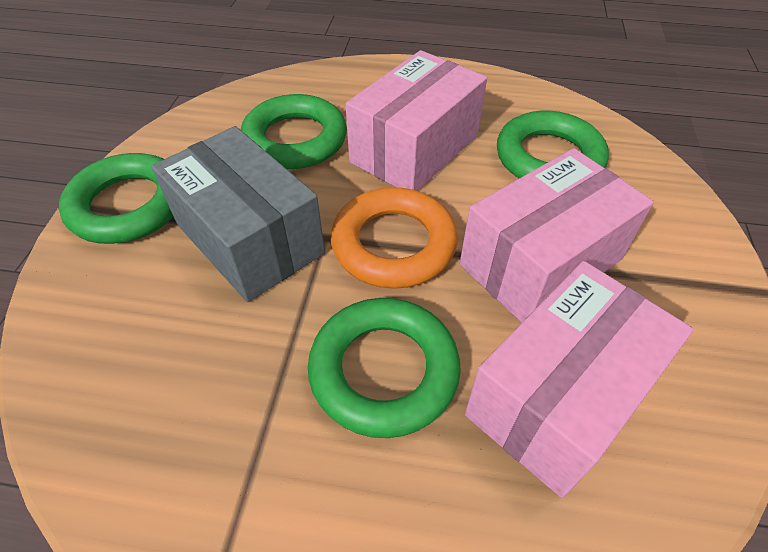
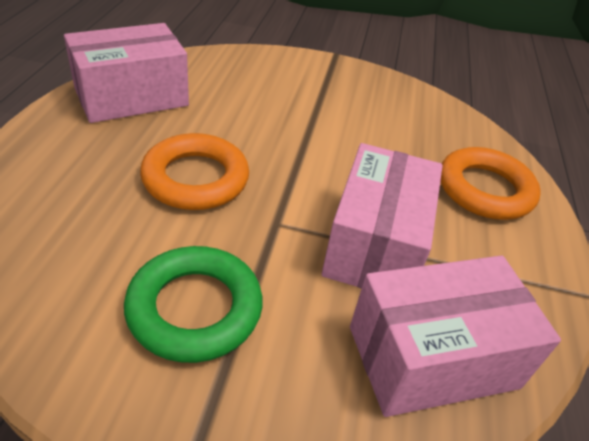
green ring: 4 -> 1
grey box: 1 -> 0
orange ring: 1 -> 2

